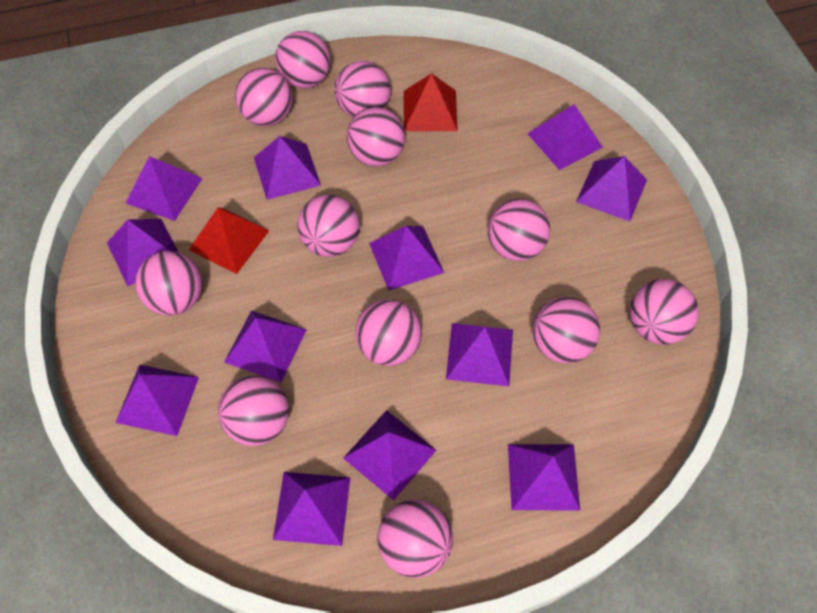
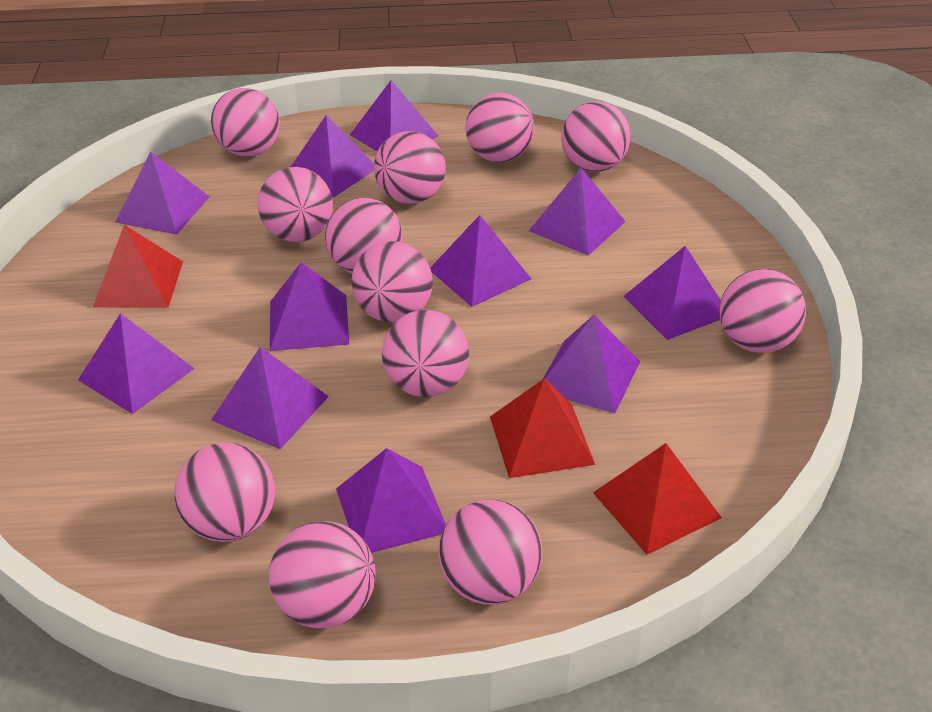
purple pyramid: 12 -> 11
red pyramid: 2 -> 3

